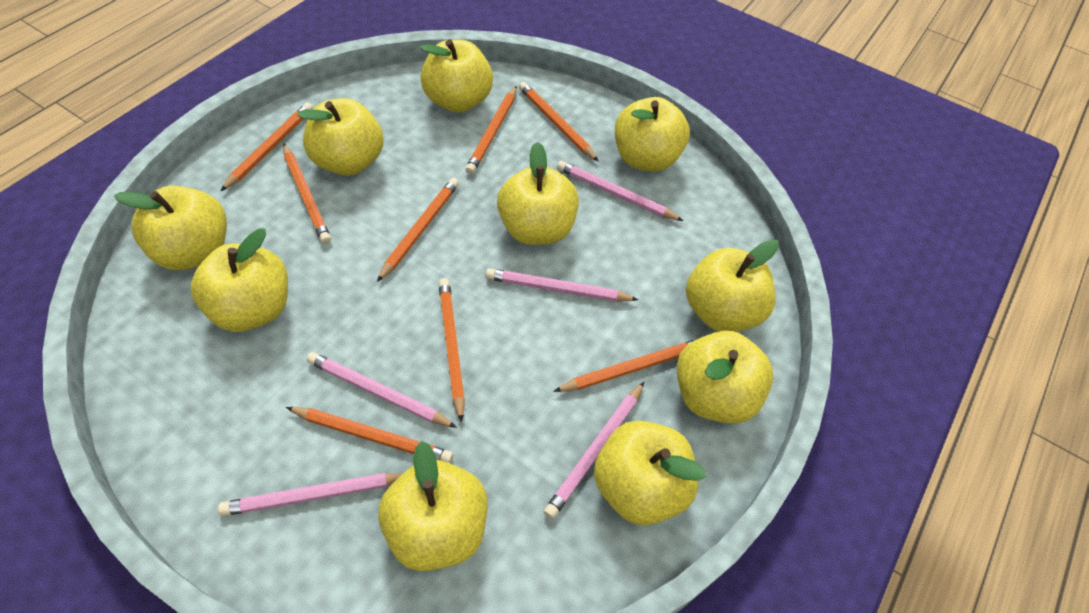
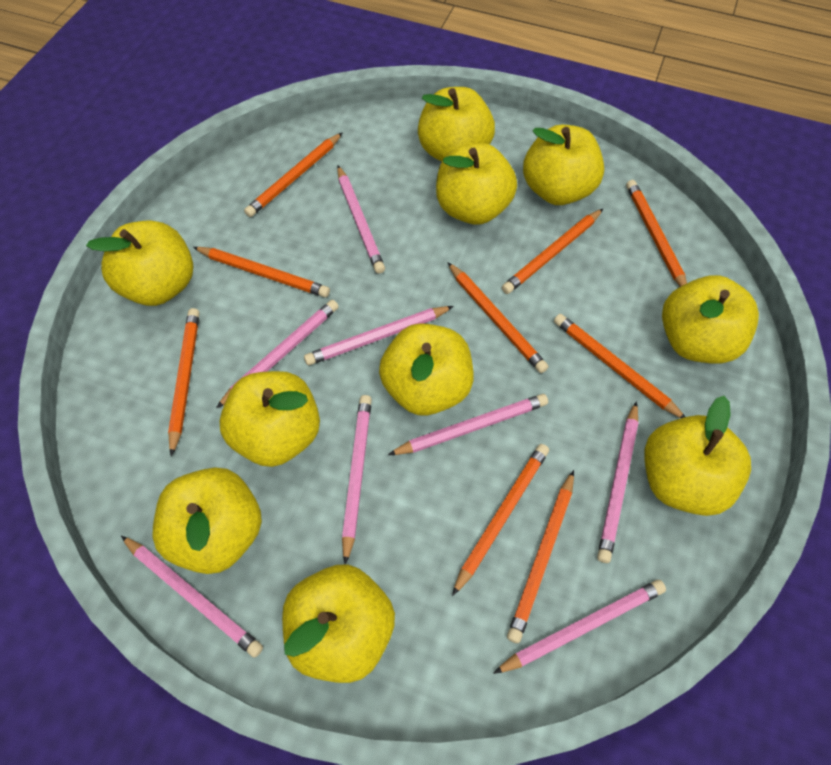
orange pencil: 8 -> 9
pink pencil: 5 -> 8

